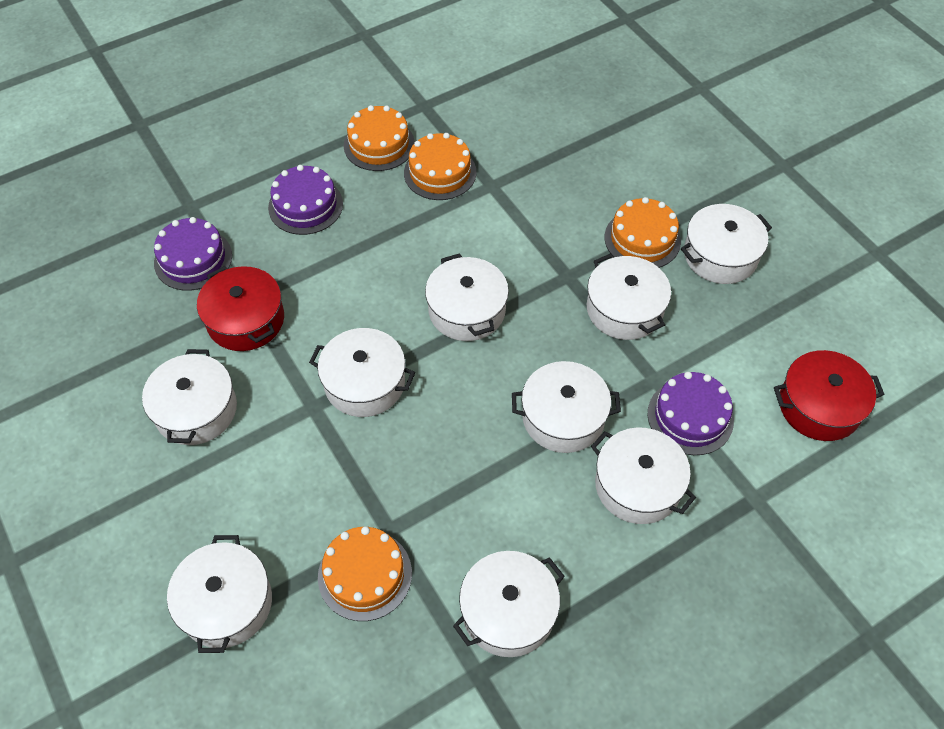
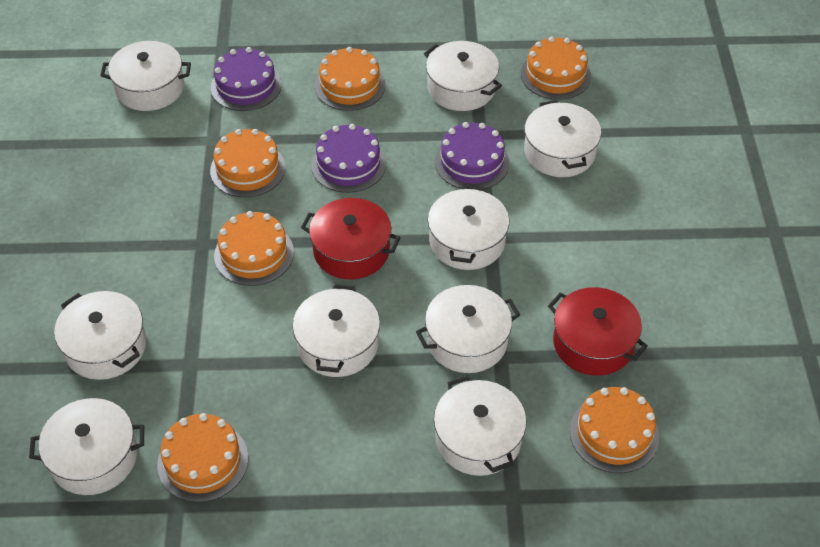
orange cake: 4 -> 6

